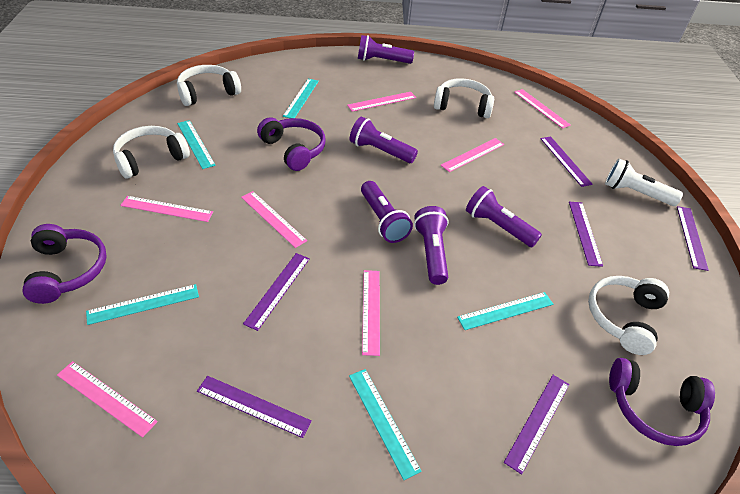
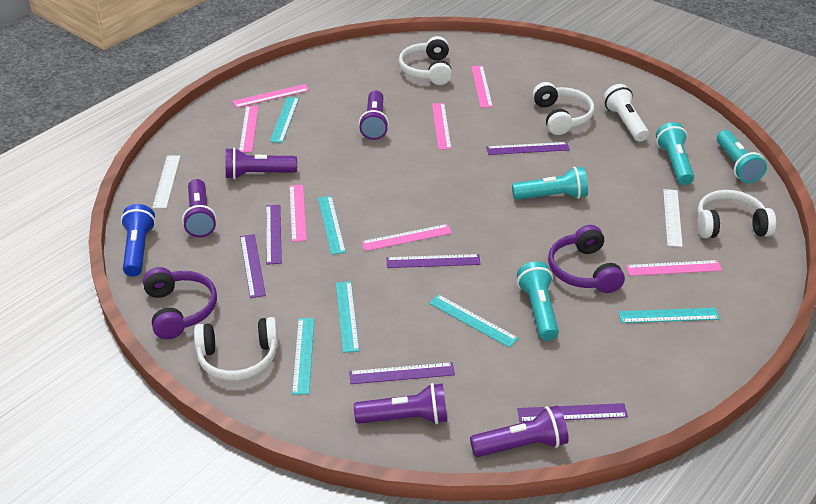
blue flashlight: 0 -> 1
purple headphones: 3 -> 2
turquoise flashlight: 0 -> 4
turquoise ruler: 5 -> 6
white ruler: 0 -> 2

